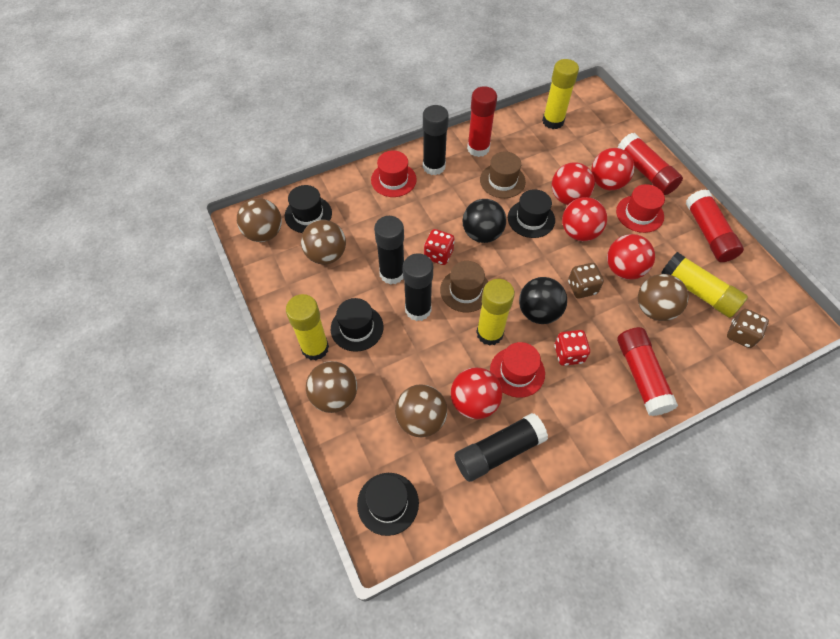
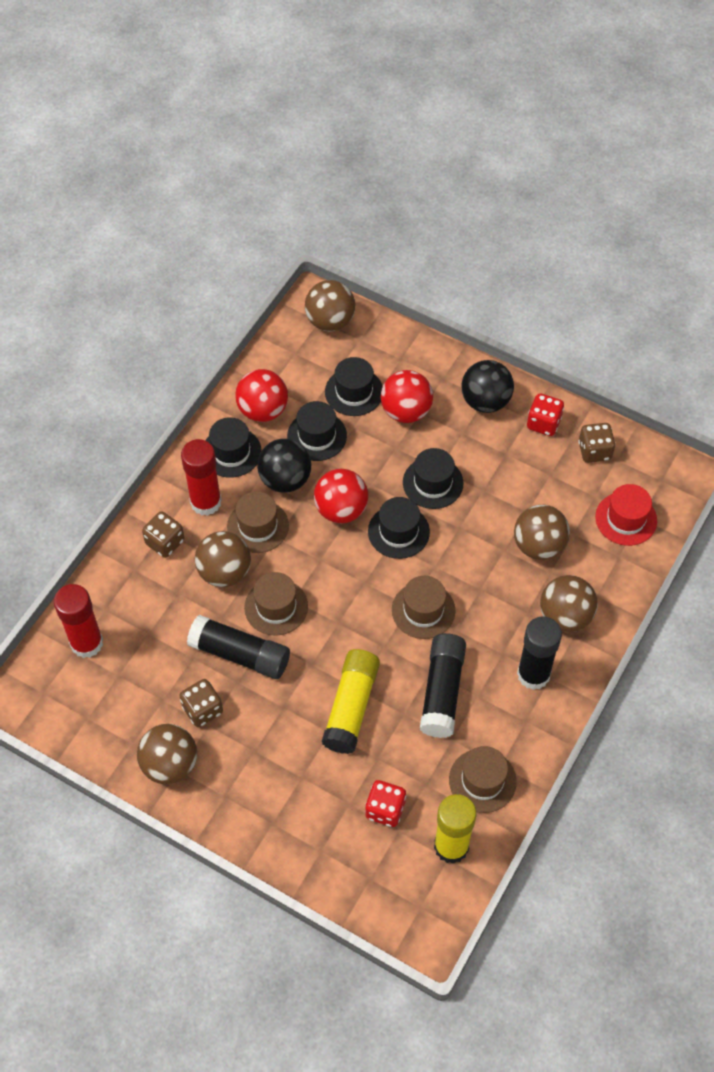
black glue stick: 4 -> 3
black hat: 4 -> 5
brown dice: 2 -> 3
brown hat: 2 -> 4
red ball: 5 -> 3
red glue stick: 4 -> 2
red hat: 3 -> 1
yellow glue stick: 4 -> 2

